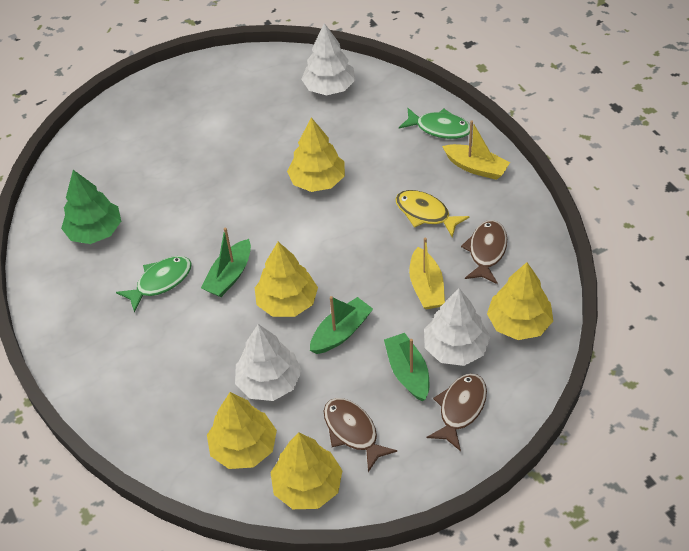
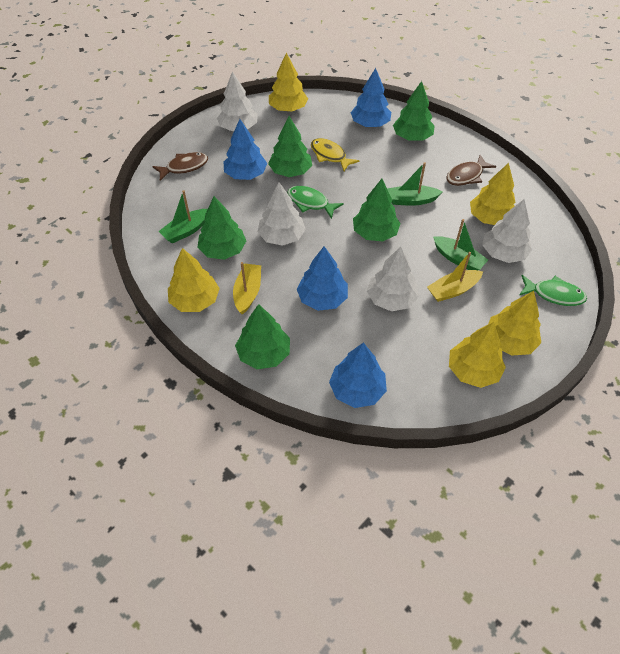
blue tree: 0 -> 4
brown fish: 3 -> 2
green tree: 1 -> 5
white tree: 3 -> 4

